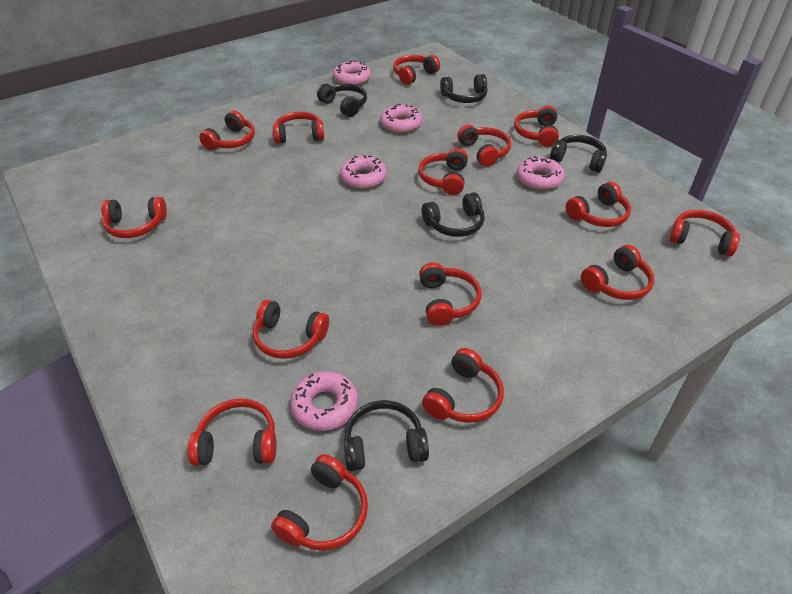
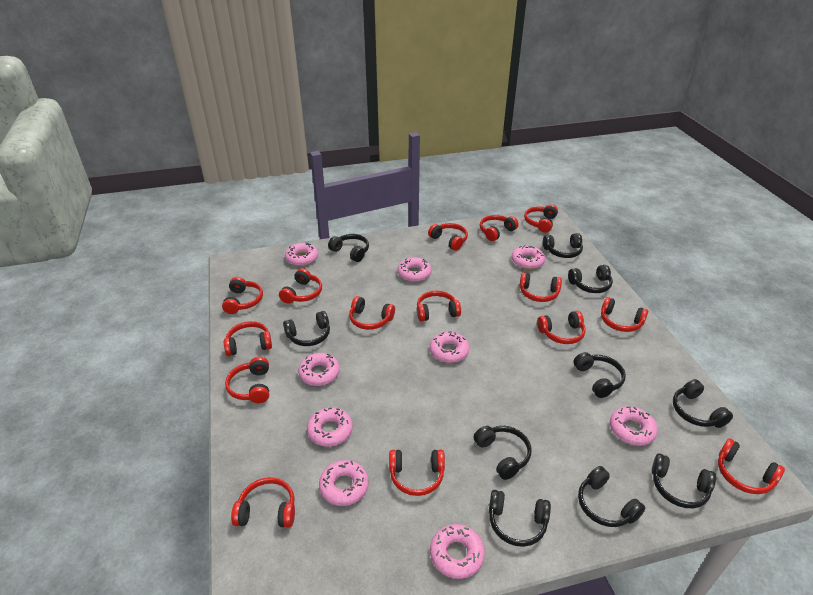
black headphones: 5 -> 10
pink donut: 5 -> 9

